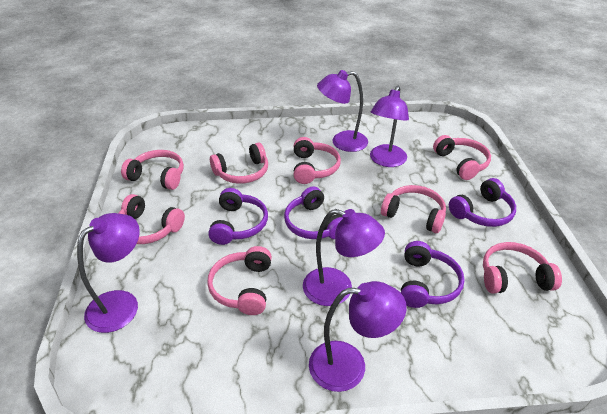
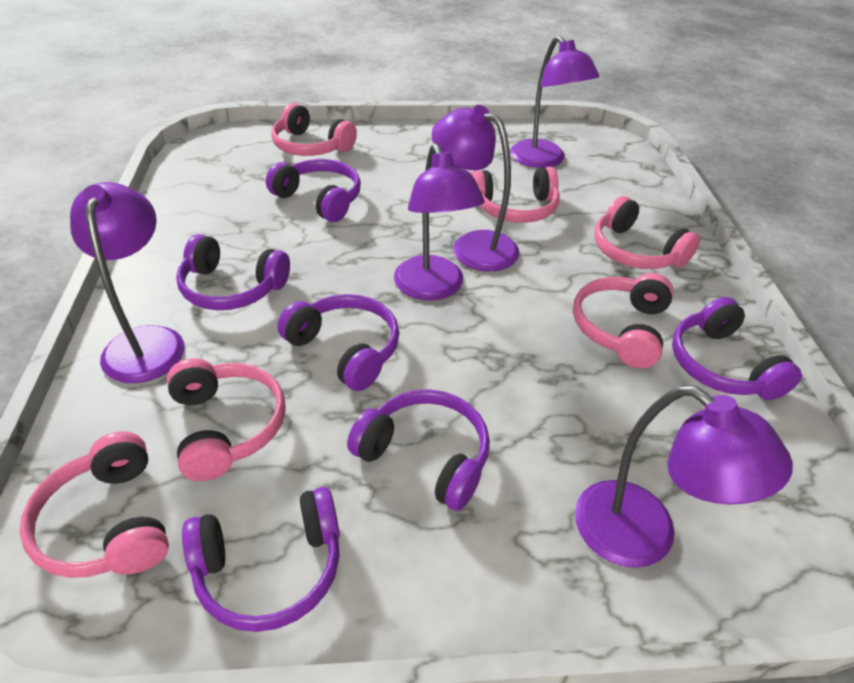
pink headphones: 8 -> 6
purple headphones: 4 -> 6

